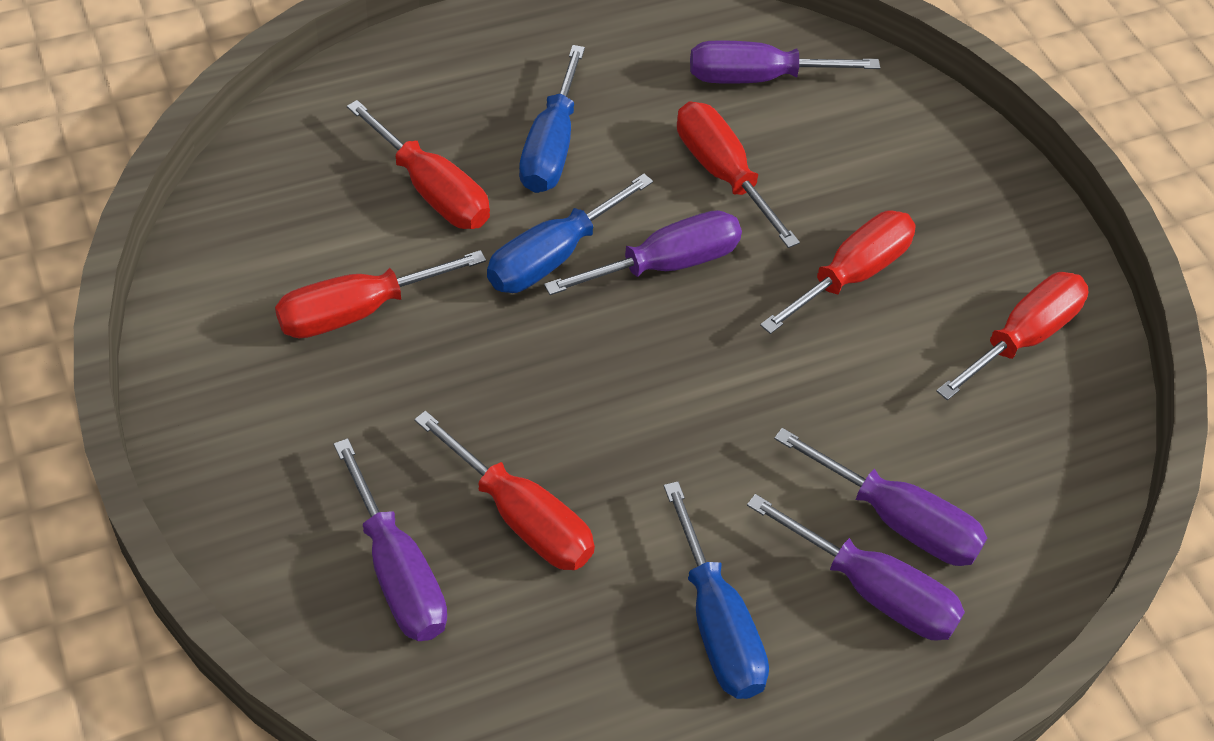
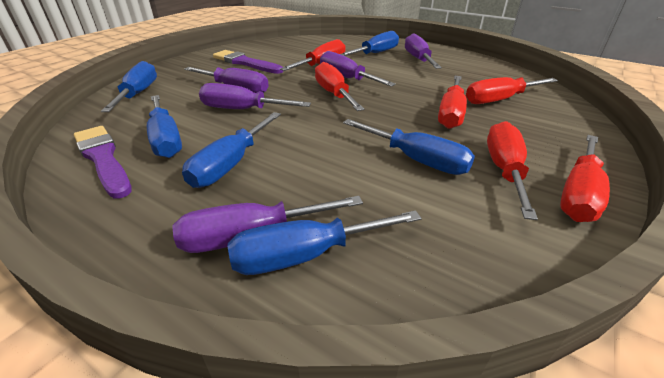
blue screwdriver: 3 -> 6
purple brush: 0 -> 2

